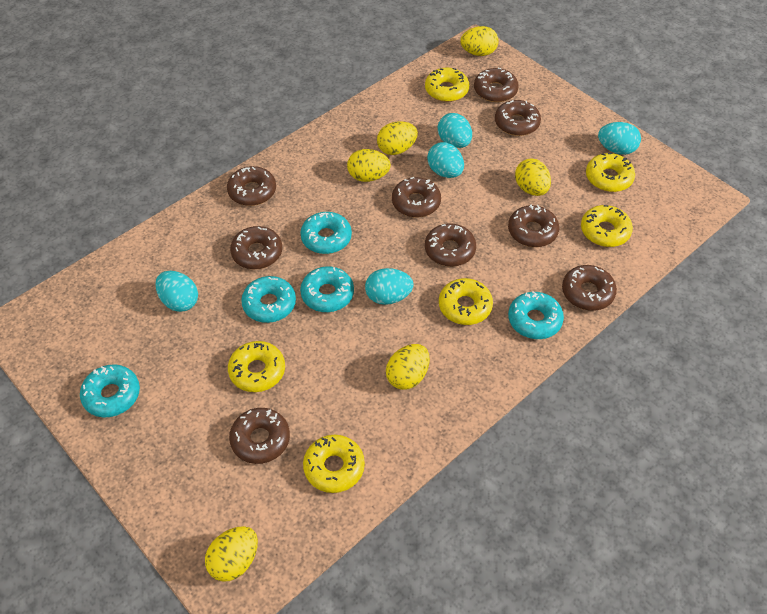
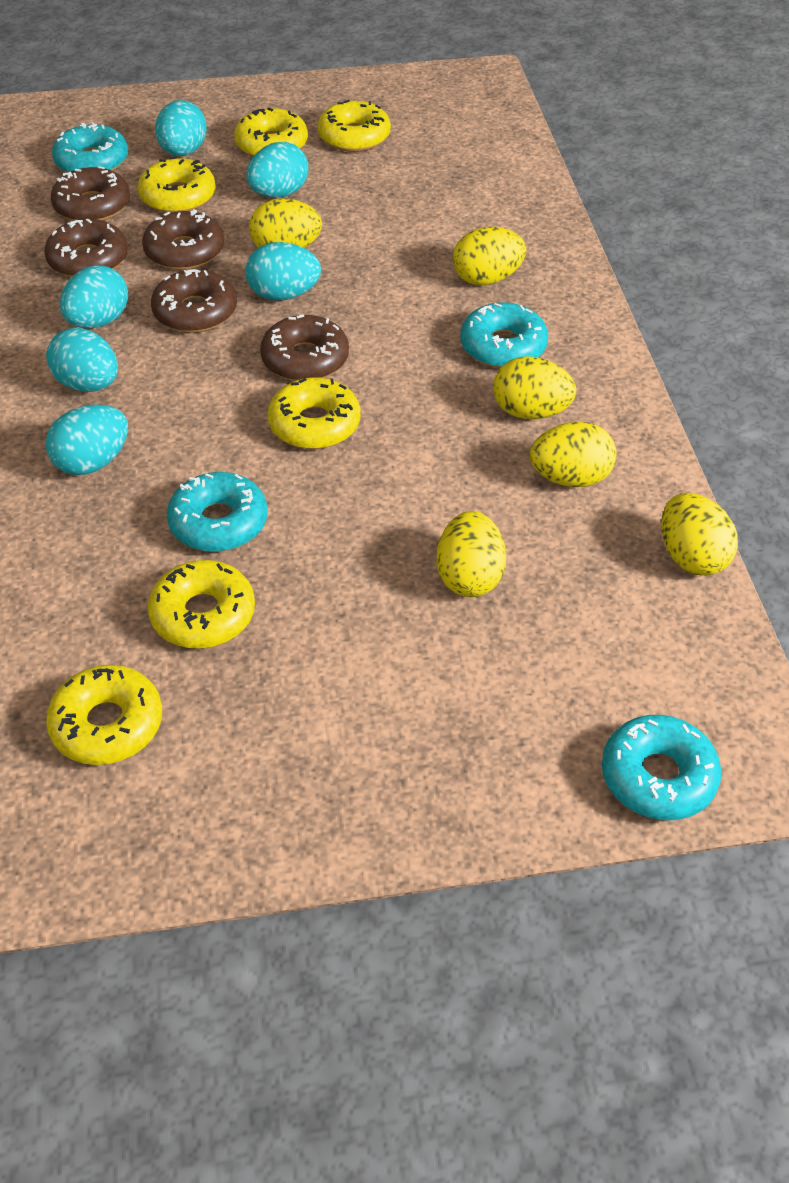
brown donut: 9 -> 5
turquoise donut: 5 -> 4
turquoise egg: 5 -> 6

